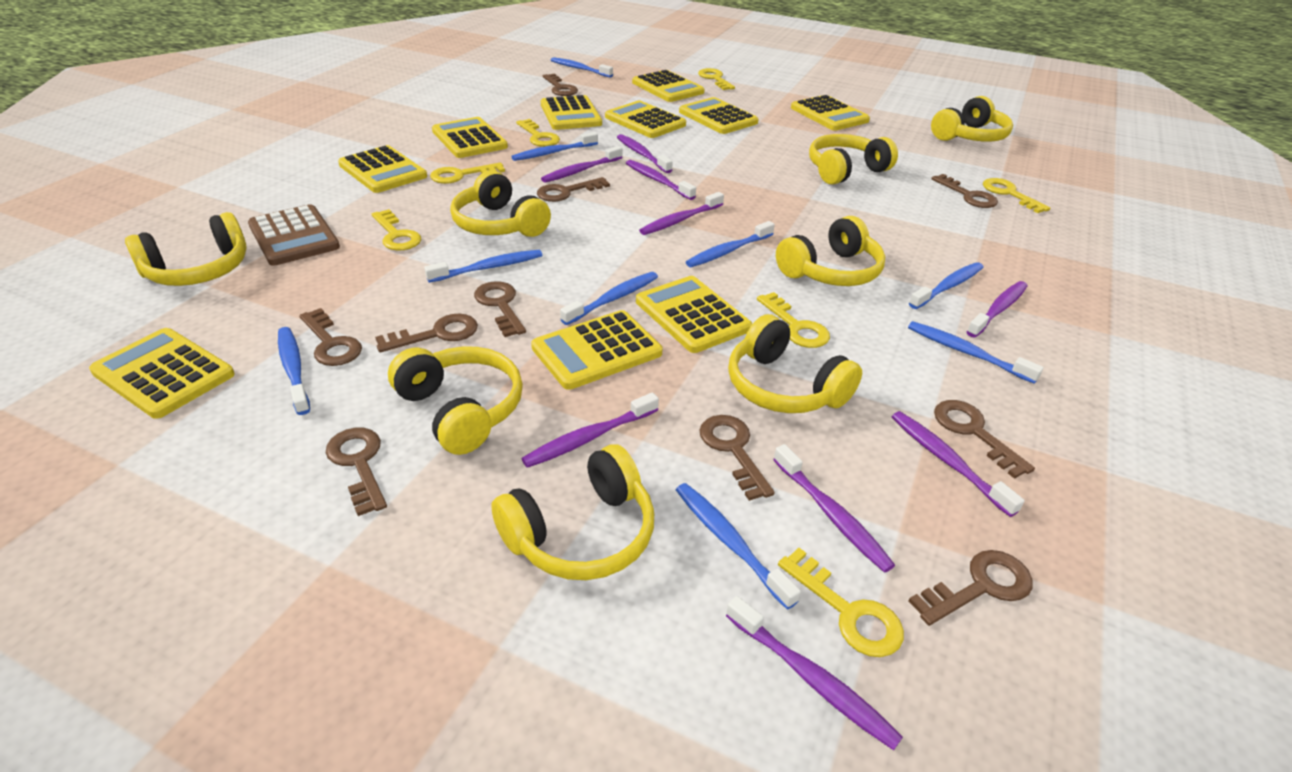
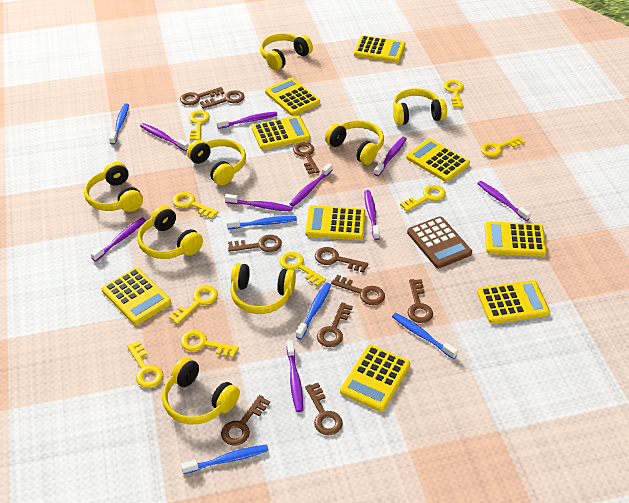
blue toothbrush: 9 -> 5
yellow calculator: 10 -> 9
yellow key: 7 -> 9

